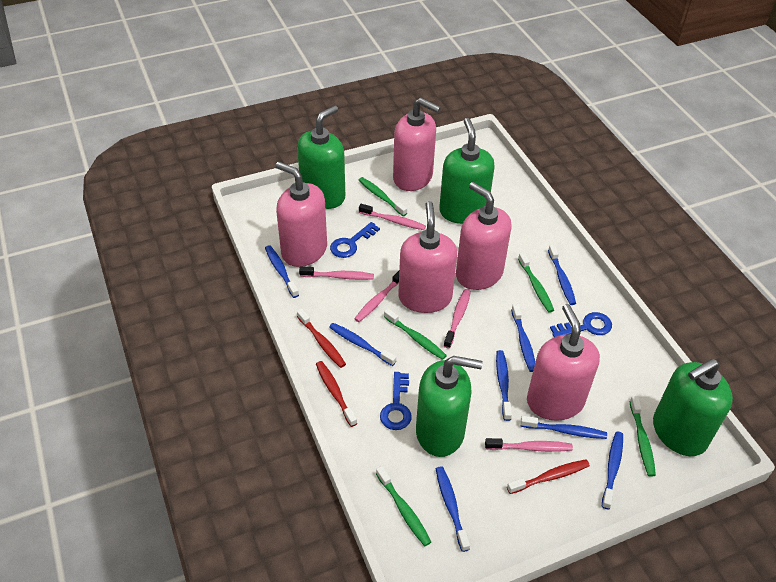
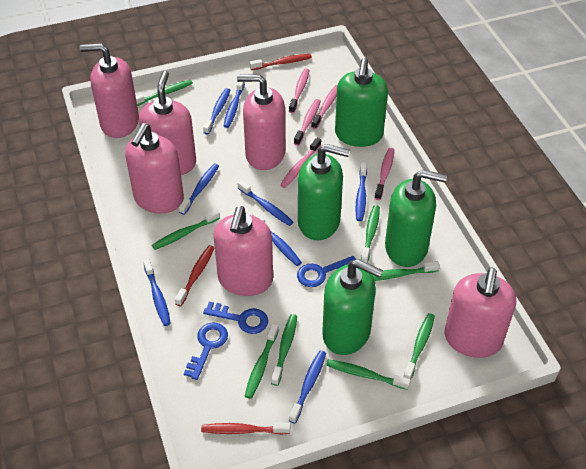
green toothbrush: 5 -> 8
pink soap dispenser: 5 -> 6

